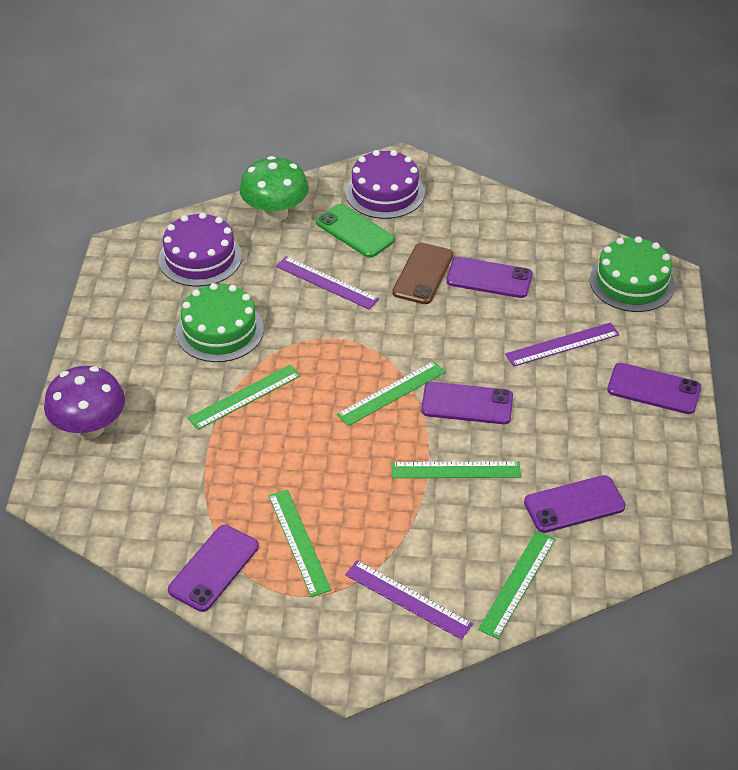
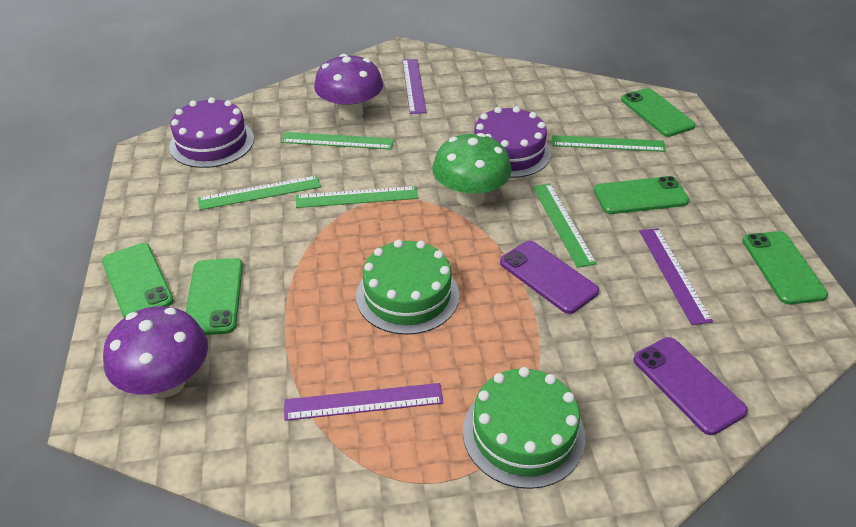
brown phone: 1 -> 0
green phone: 1 -> 5
purple mushroom: 1 -> 2
purple phone: 5 -> 2

